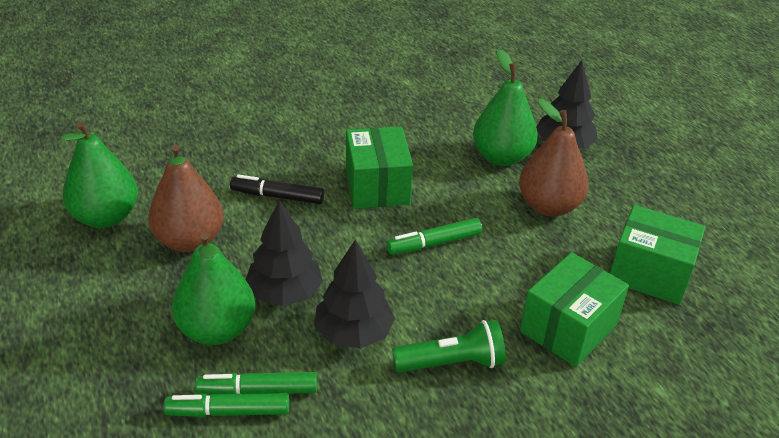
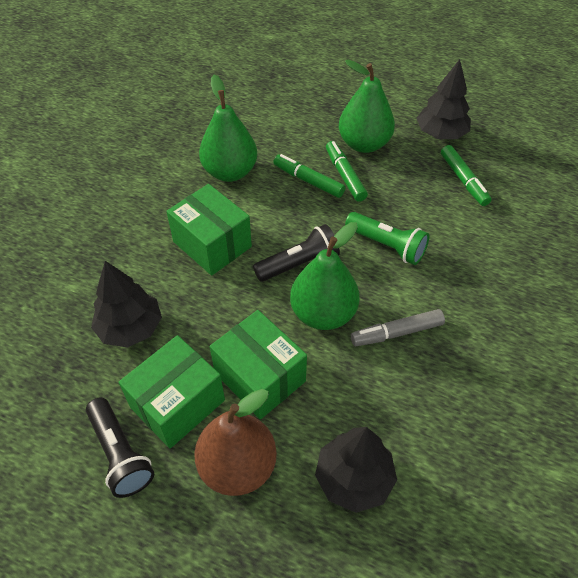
black flashlight: 0 -> 2
black marker: 1 -> 0
brown pear: 2 -> 1
grey marker: 0 -> 1

